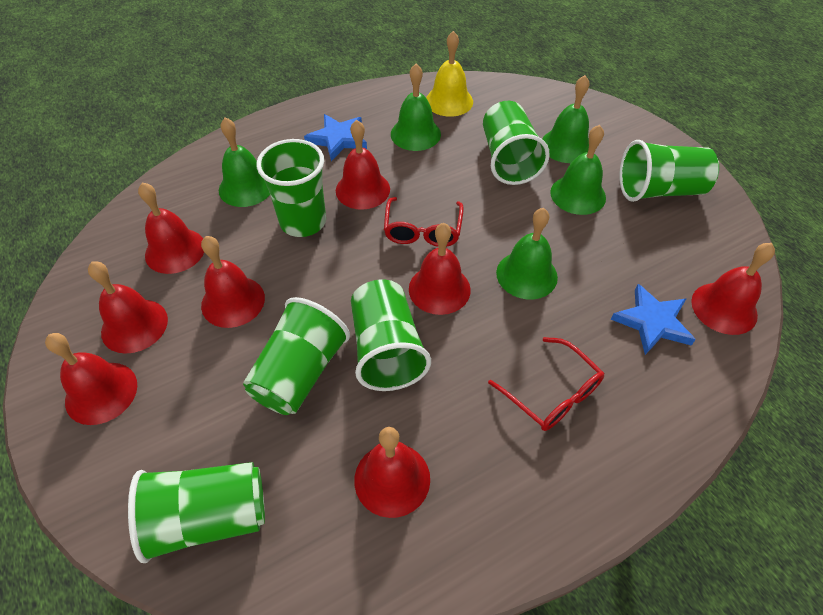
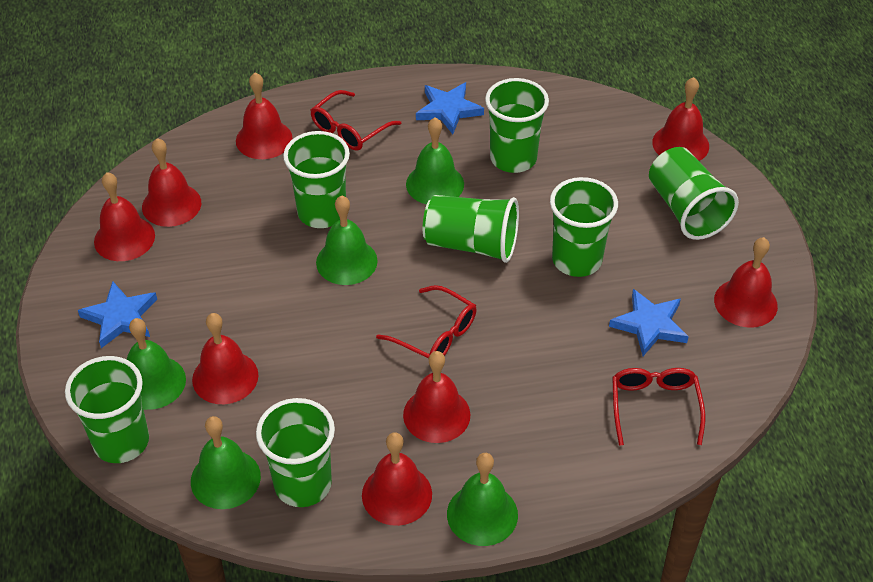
blue star: 2 -> 3
green cup: 6 -> 7
red glasses: 2 -> 3
yellow bell: 1 -> 0

